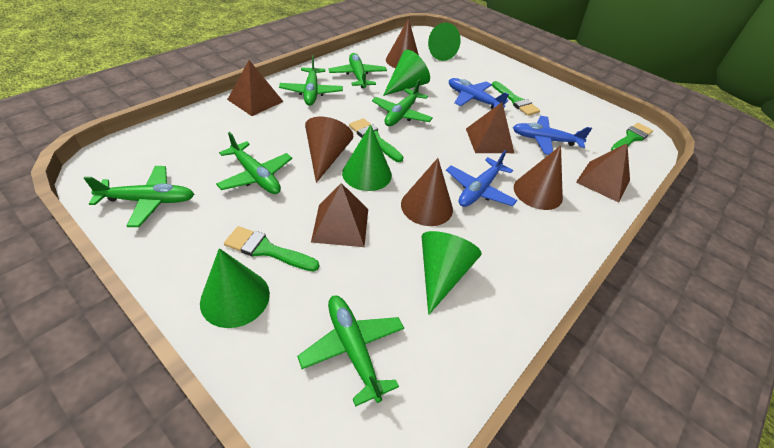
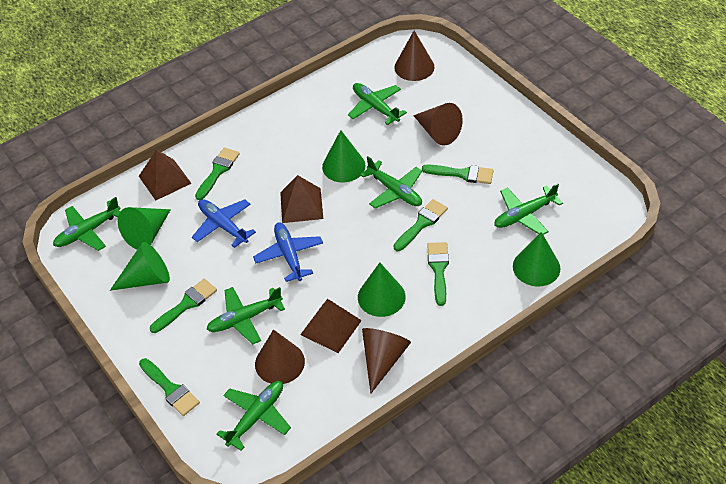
blue plane: 3 -> 2
brown pyramid: 4 -> 3
green brush: 4 -> 6

